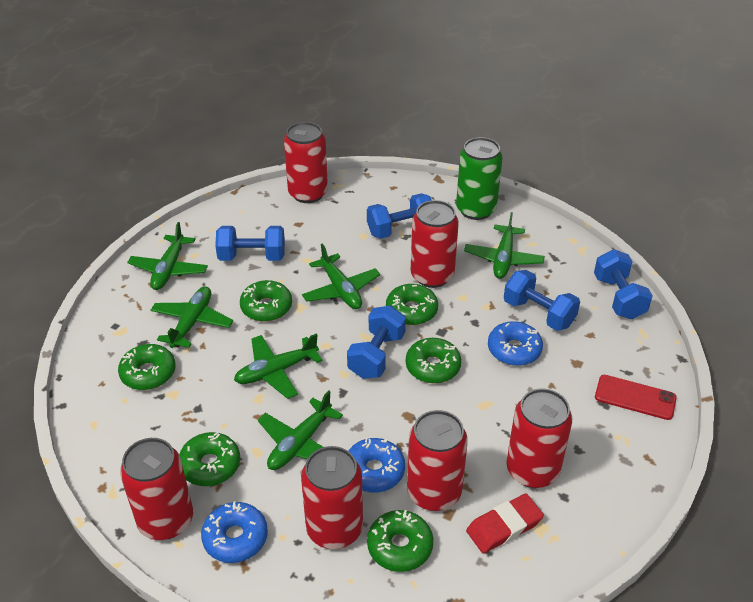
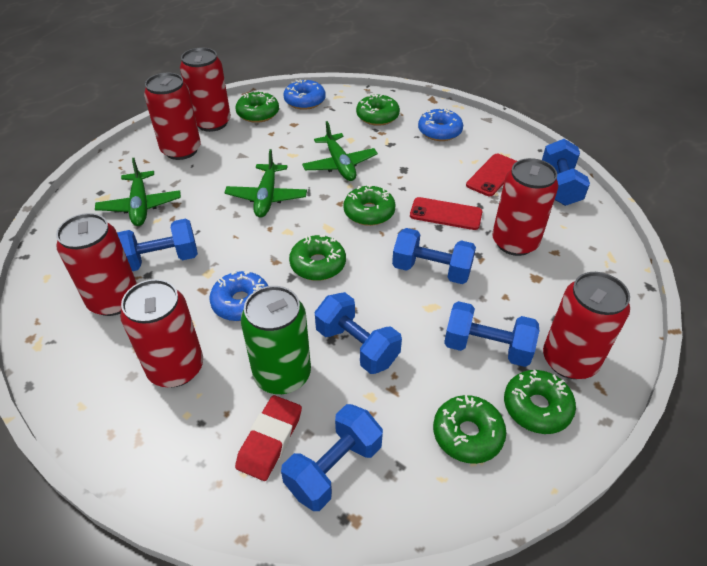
blue dumbbell: 5 -> 6
green plane: 6 -> 3
red phone: 1 -> 2

